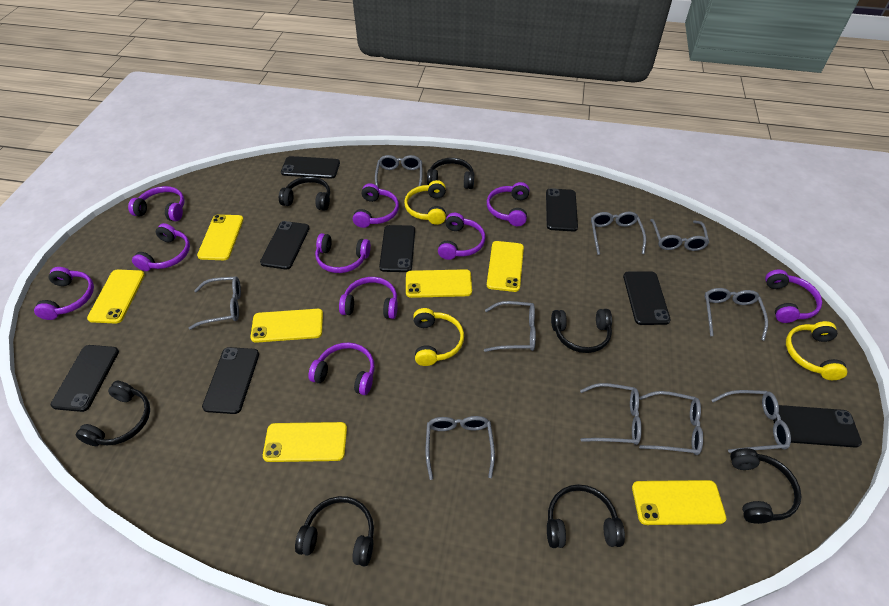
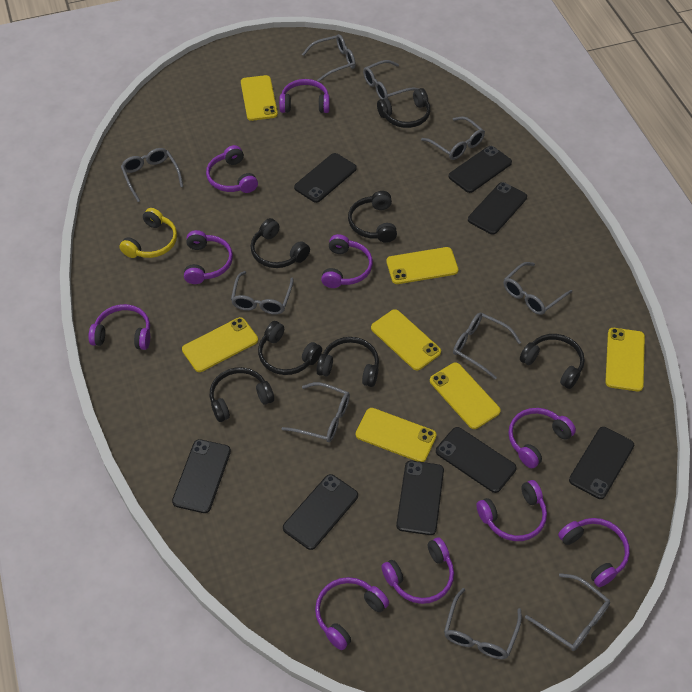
yellow headphones: 3 -> 1

